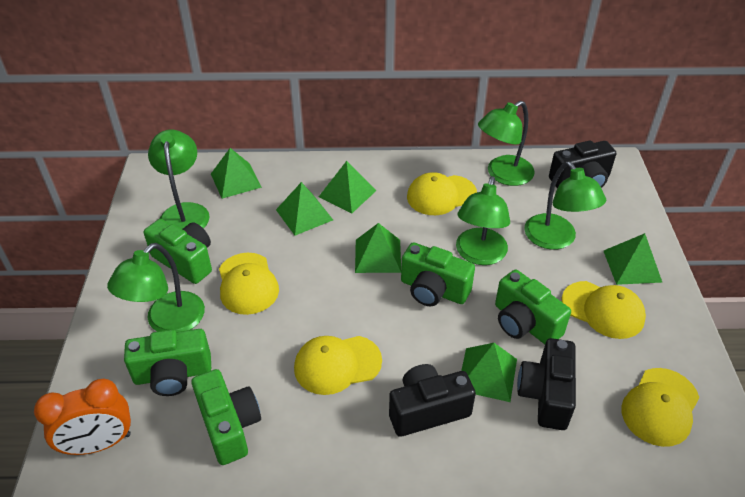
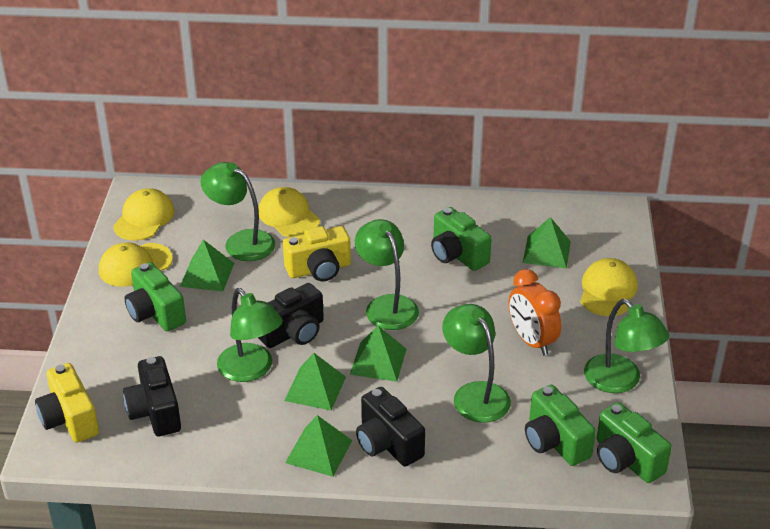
green camera: 5 -> 4
green pyramid: 6 -> 5
yellow camera: 0 -> 2
yellow cap: 5 -> 4

